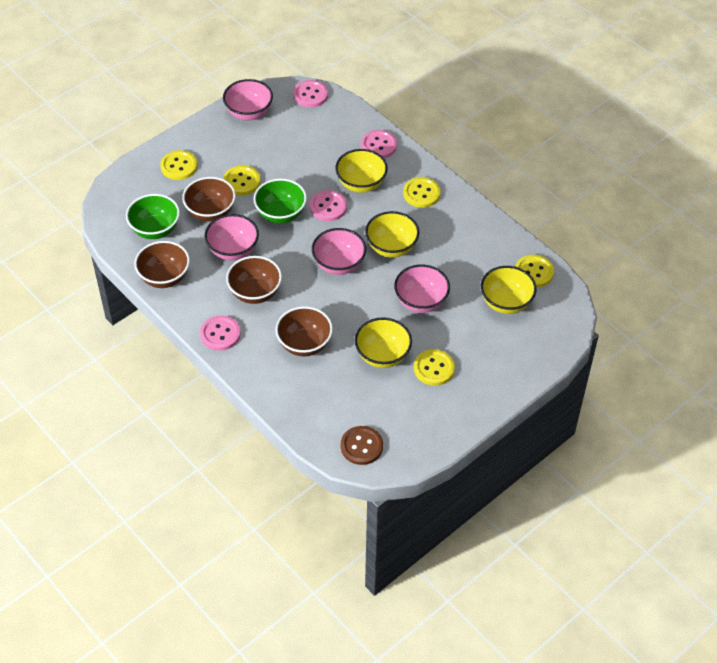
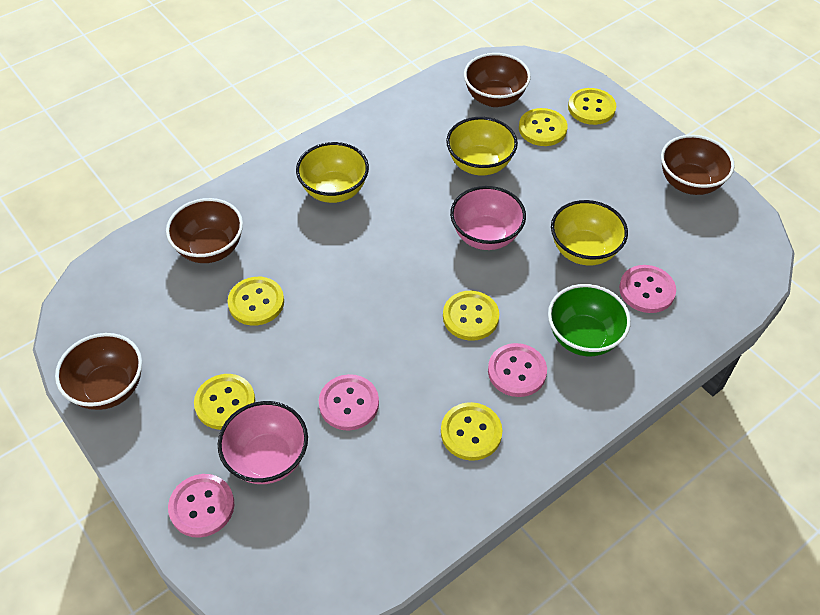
brown button: 1 -> 0
green bowl: 2 -> 1
pink bowl: 4 -> 2
yellow bowl: 4 -> 3
yellow button: 5 -> 6

